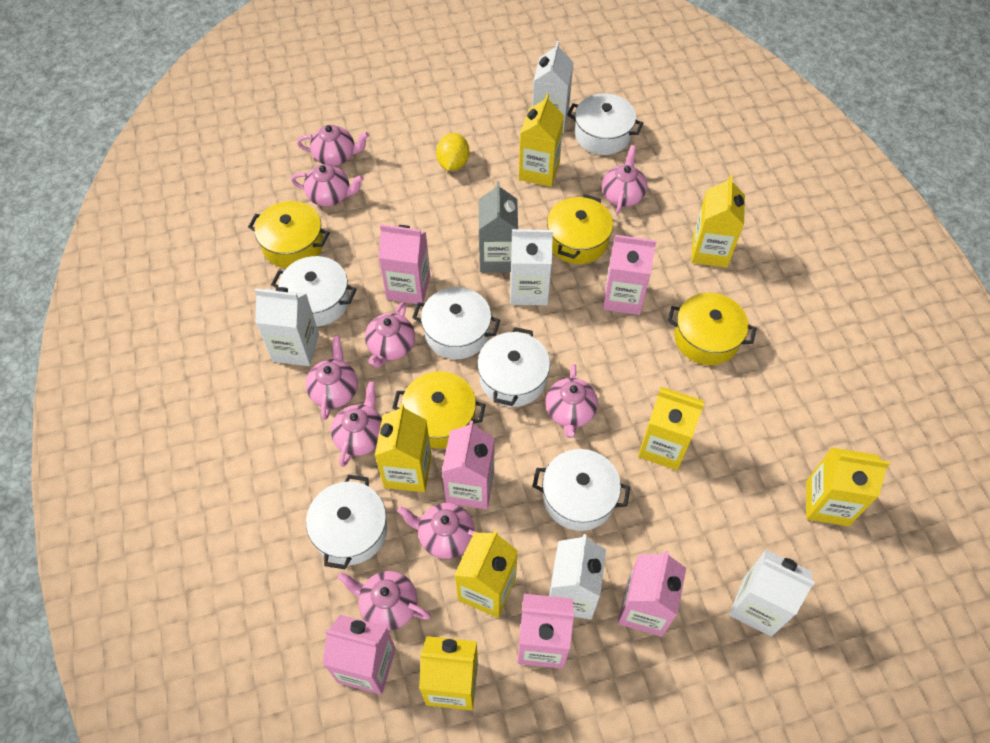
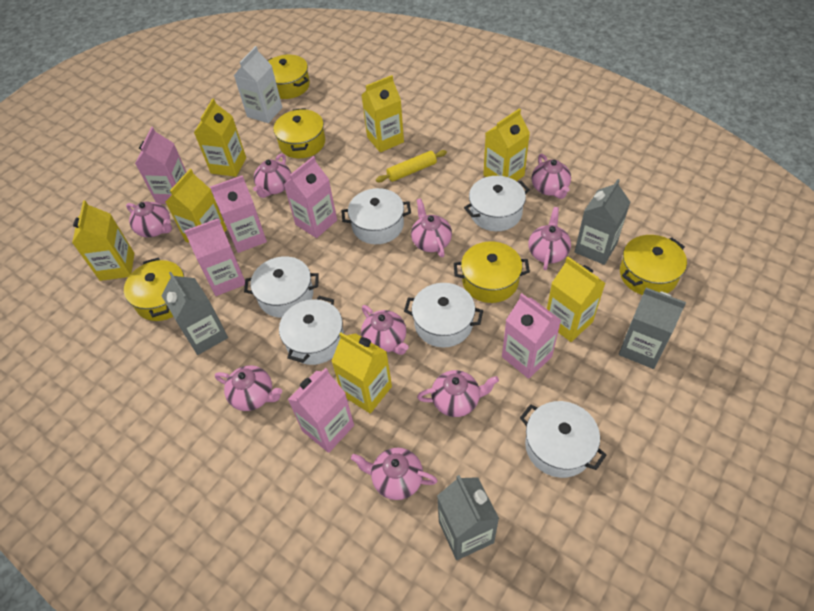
grey carton: 1 -> 4
white carton: 5 -> 1
yellow lemon: 1 -> 0
yellow pot: 4 -> 5
yellow rolling pin: 0 -> 1

